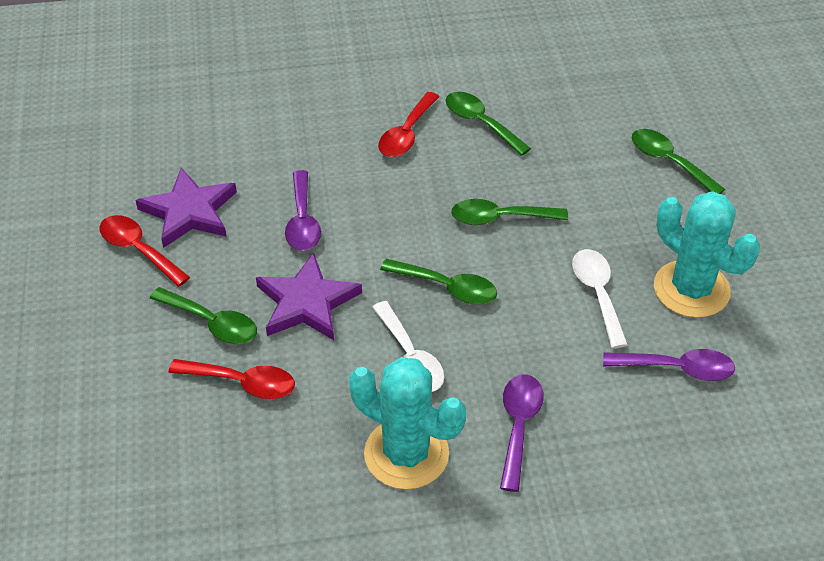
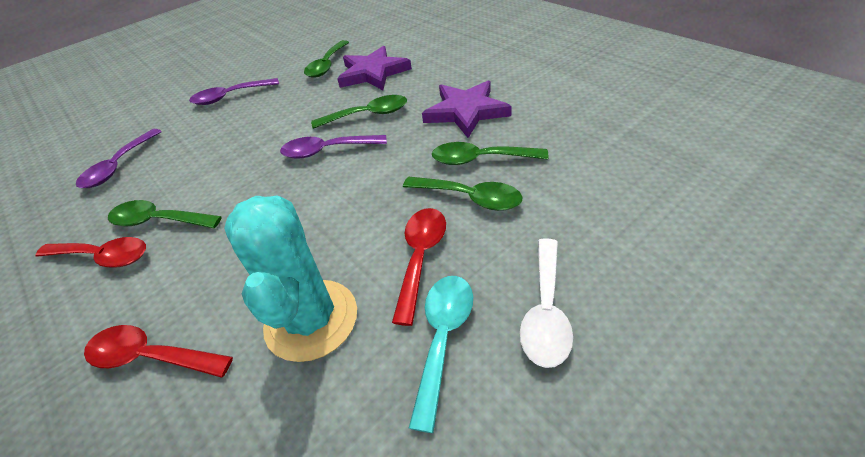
turquoise cactus: 2 -> 1
turquoise spoon: 0 -> 1
white spoon: 2 -> 1

